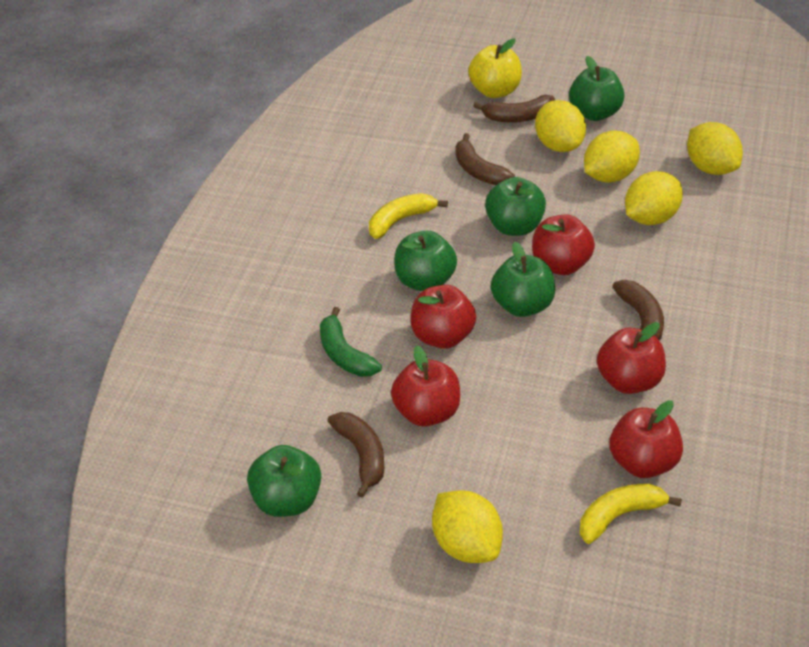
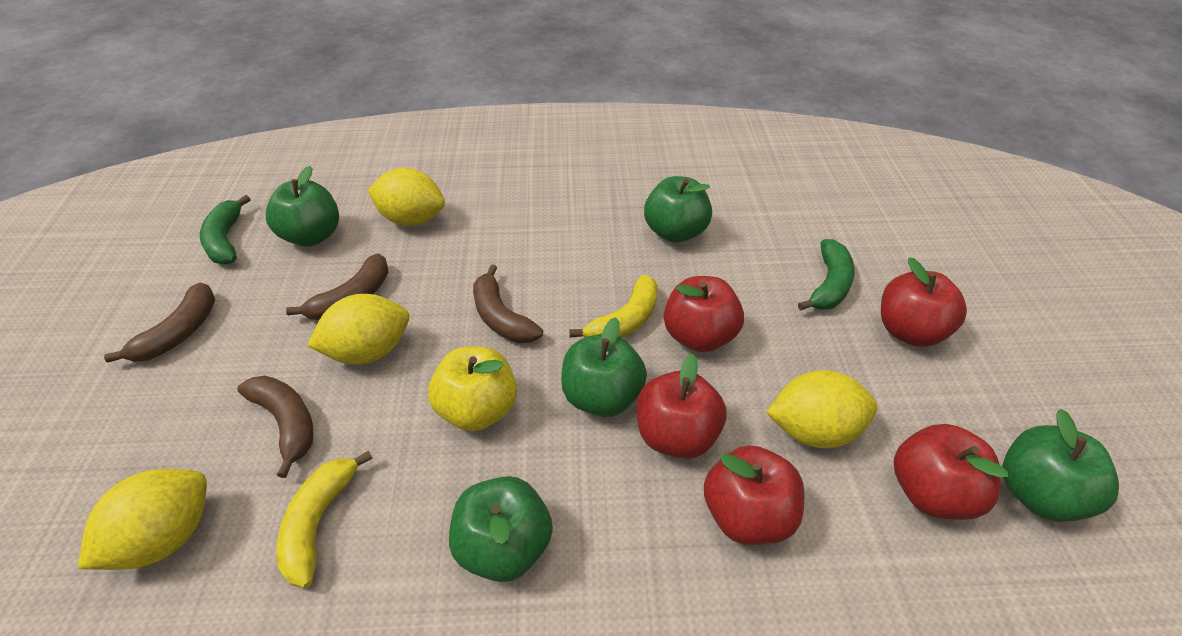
green banana: 1 -> 2
yellow lemon: 5 -> 4

